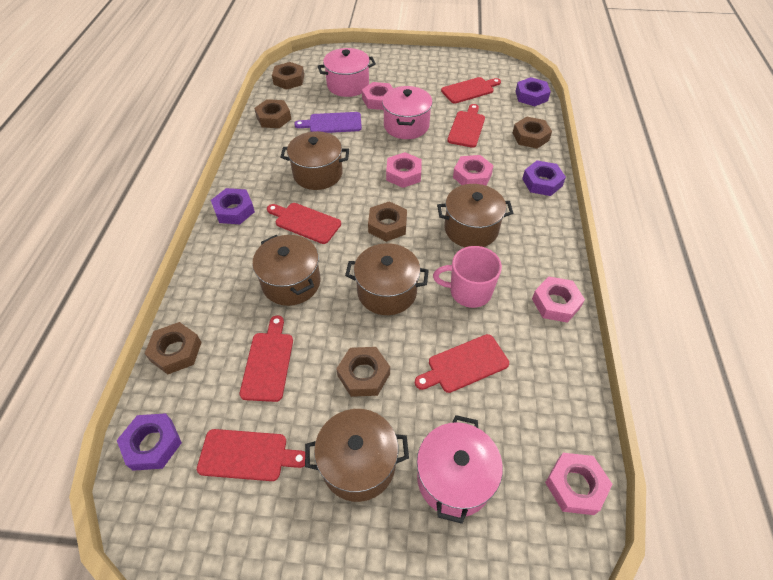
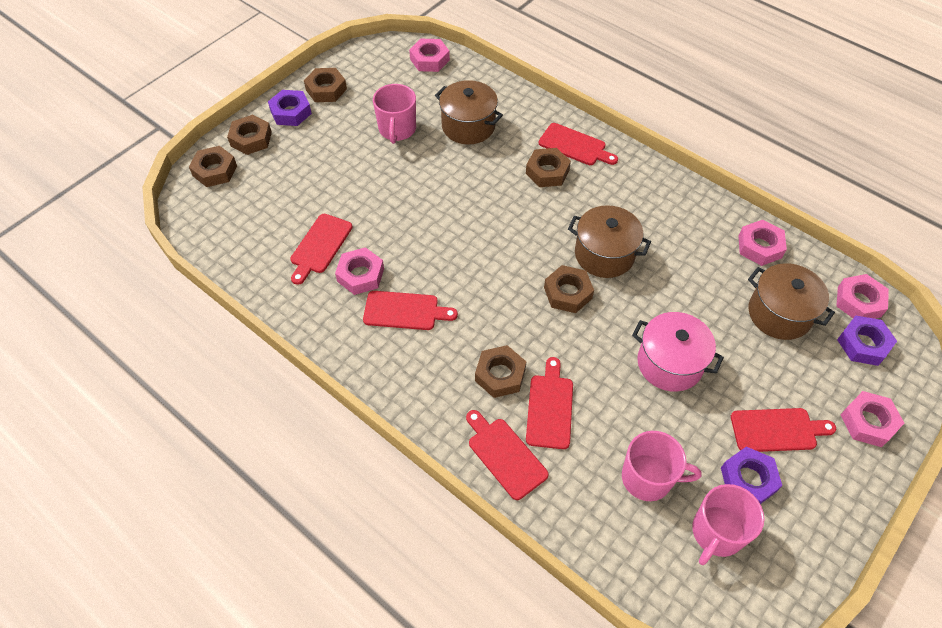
brown pot: 5 -> 3
pink mug: 1 -> 3
pink pot: 3 -> 1
purple cutting board: 1 -> 0
purple nut: 4 -> 3

